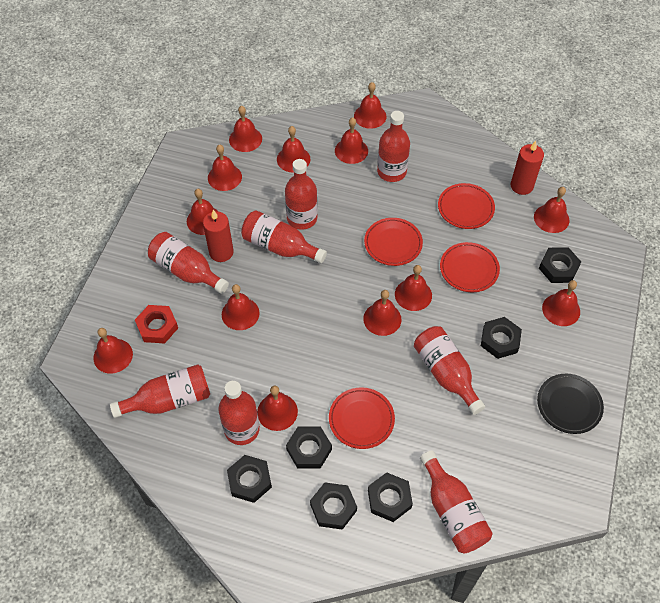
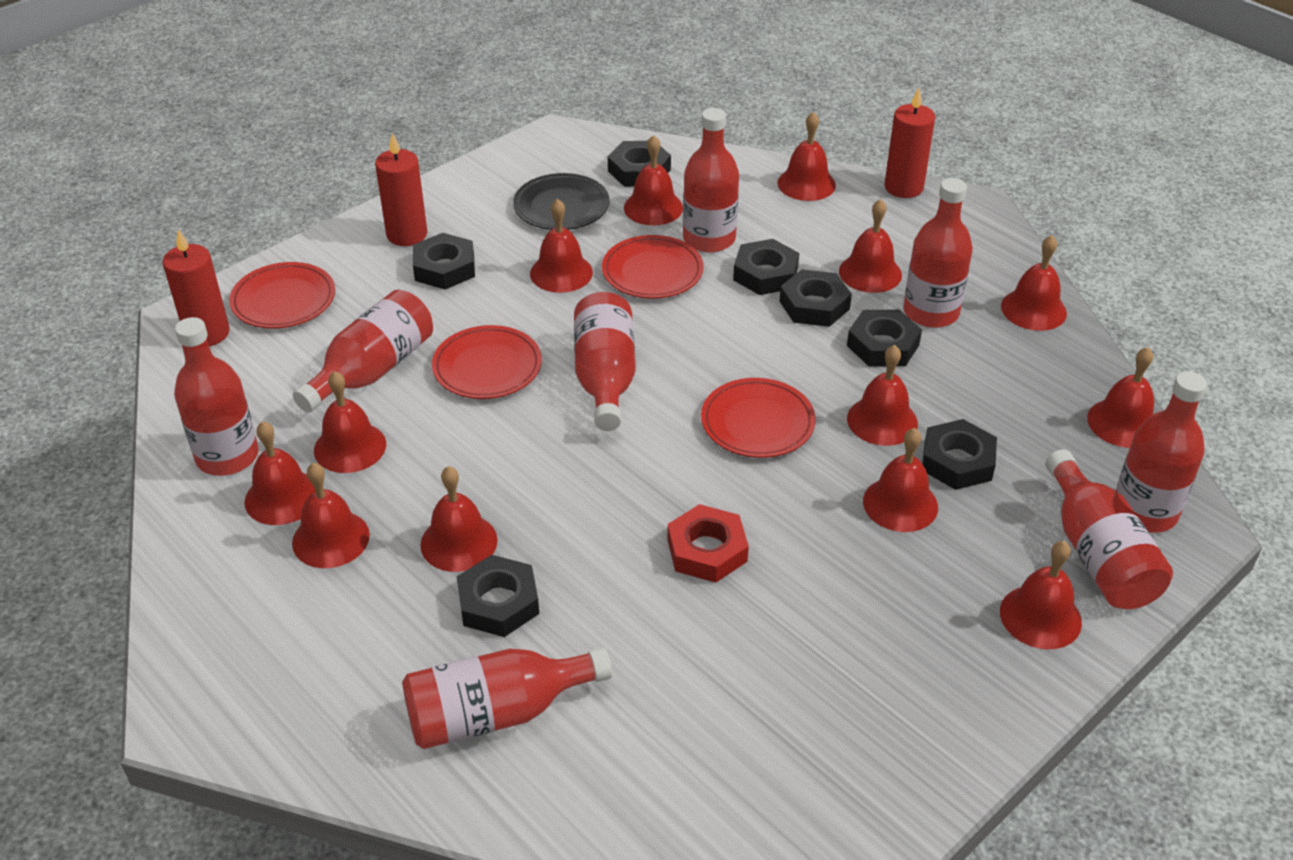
black nut: 6 -> 7
red candle: 2 -> 3

